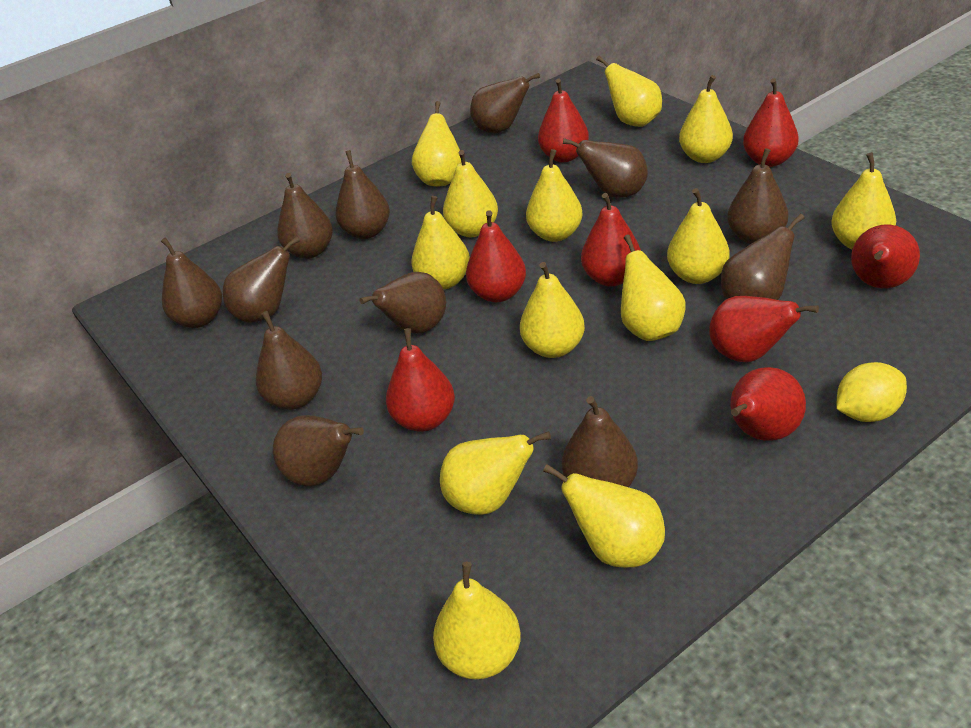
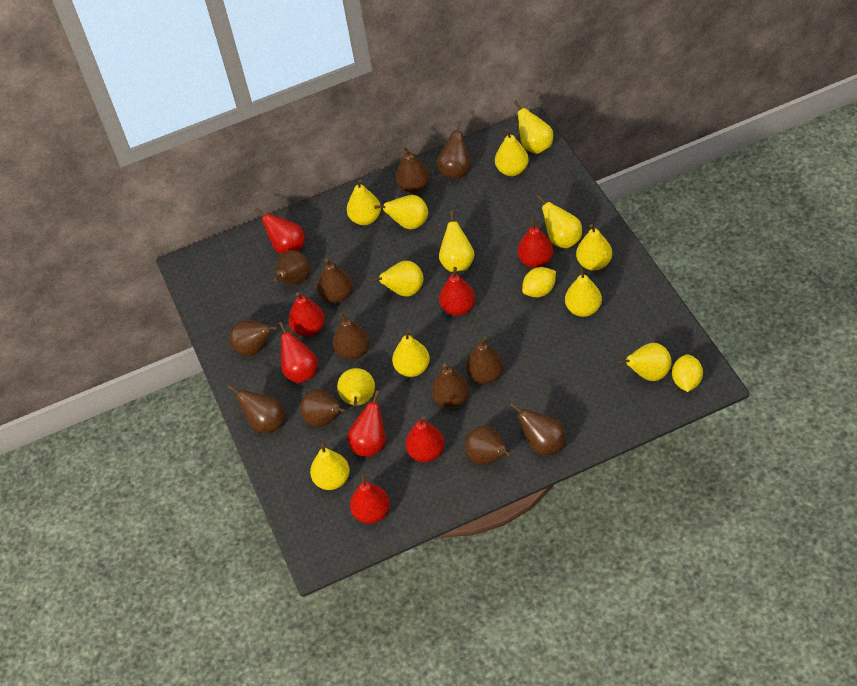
yellow lemon: 1 -> 2

